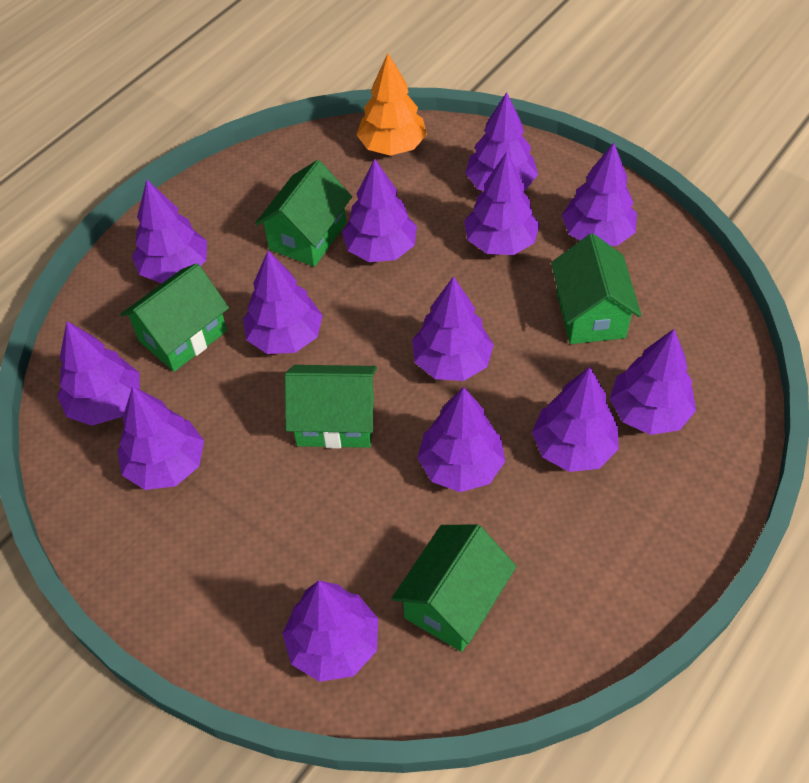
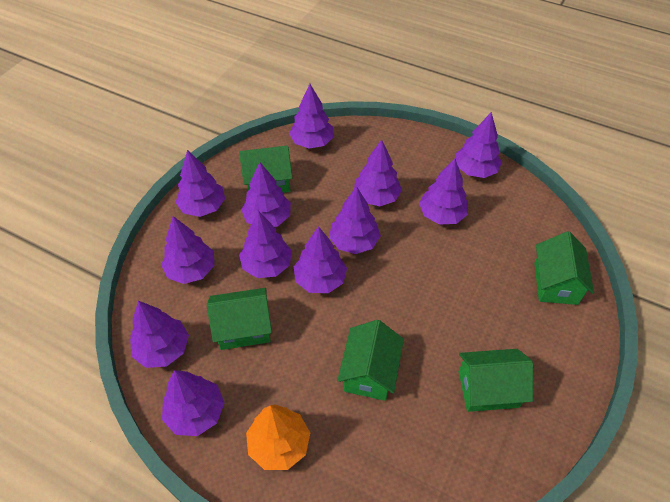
purple tree: 13 -> 12

